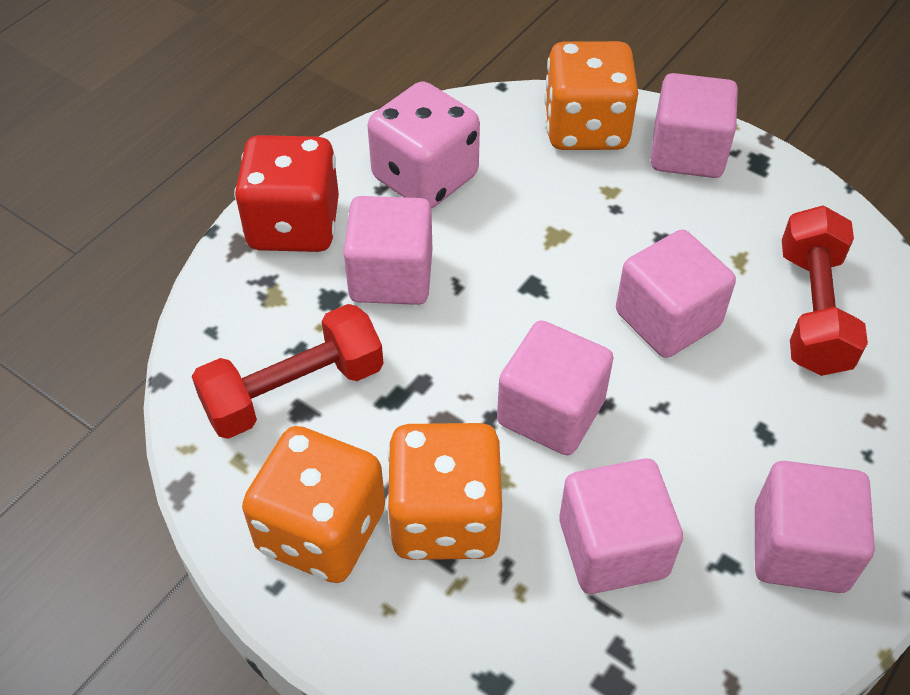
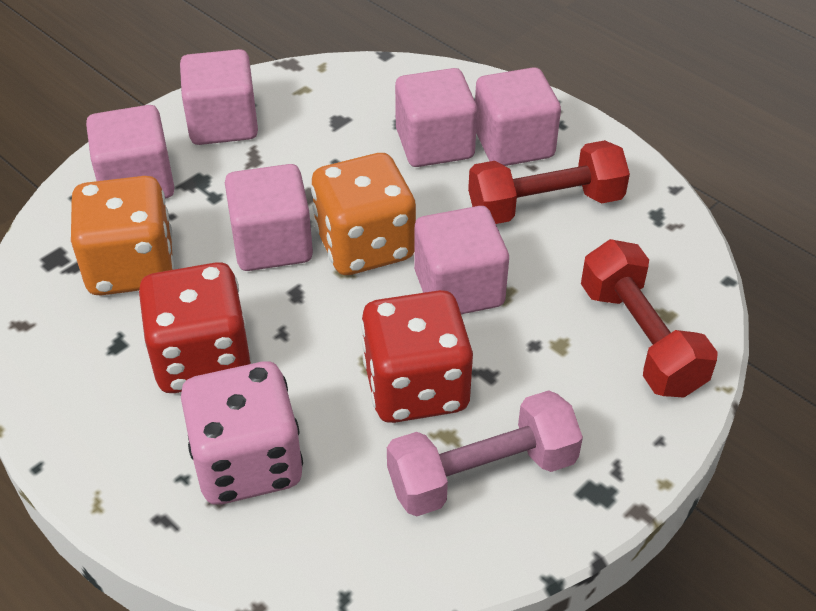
orange dice: 3 -> 2
pink dumbbell: 0 -> 1
red dice: 1 -> 2

